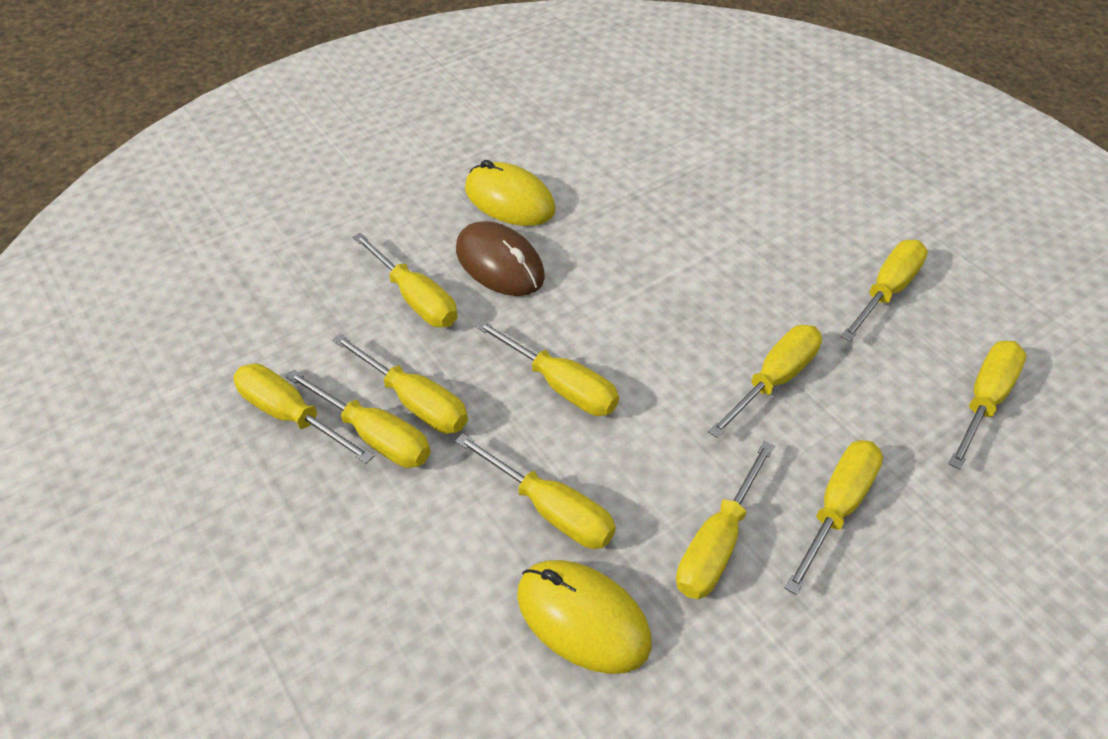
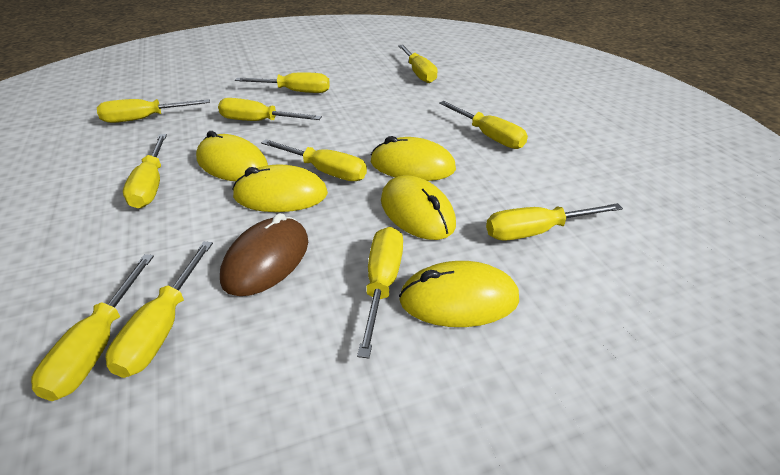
yellow mouse: 2 -> 5

